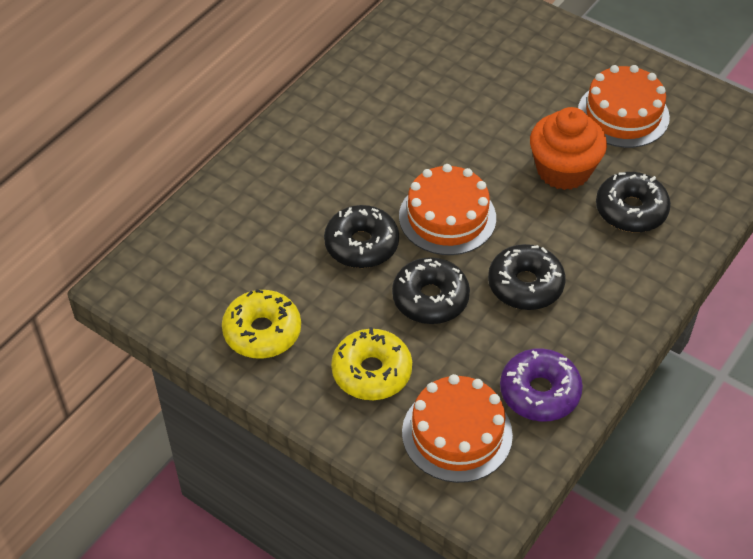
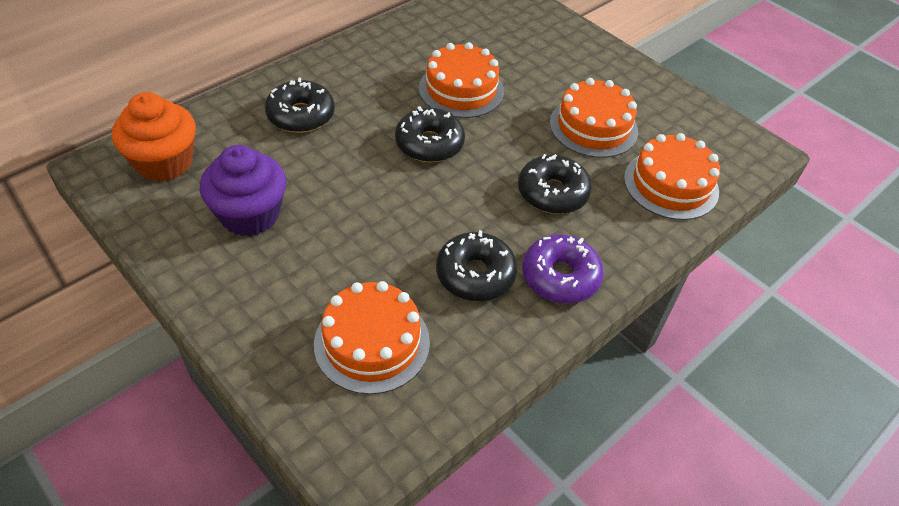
orange cake: 3 -> 4
purple cupcake: 0 -> 1
yellow donut: 2 -> 0

